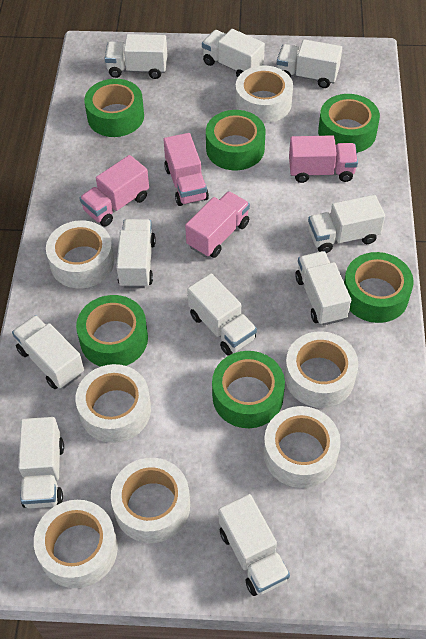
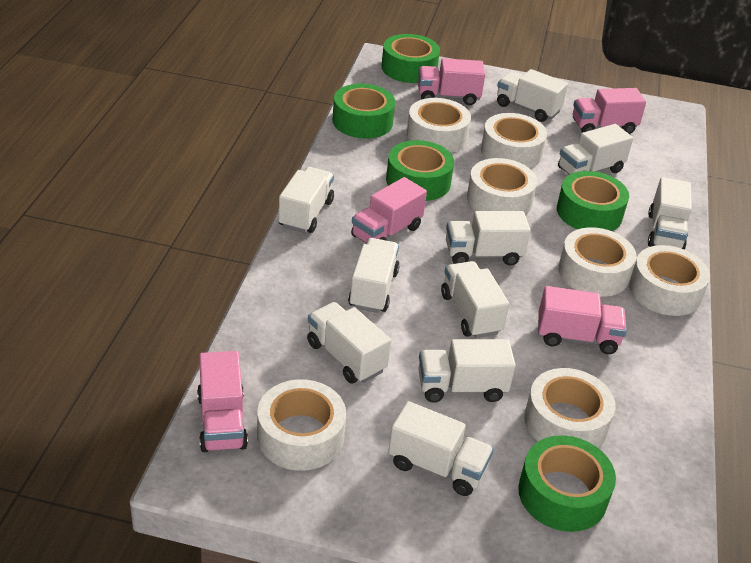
green tape: 6 -> 5
pink truck: 4 -> 5

